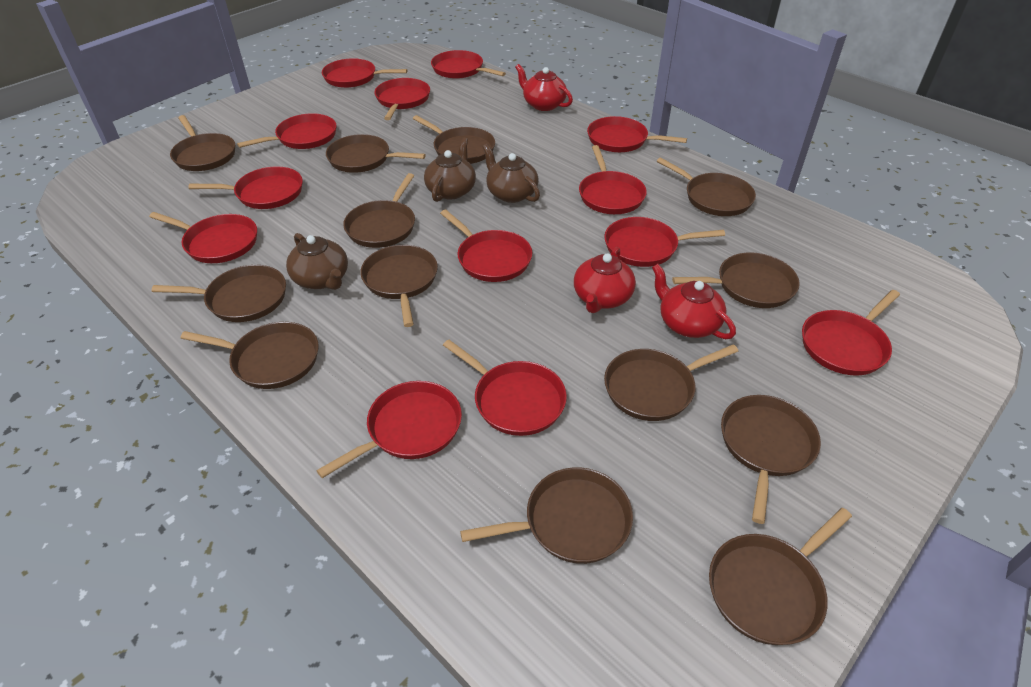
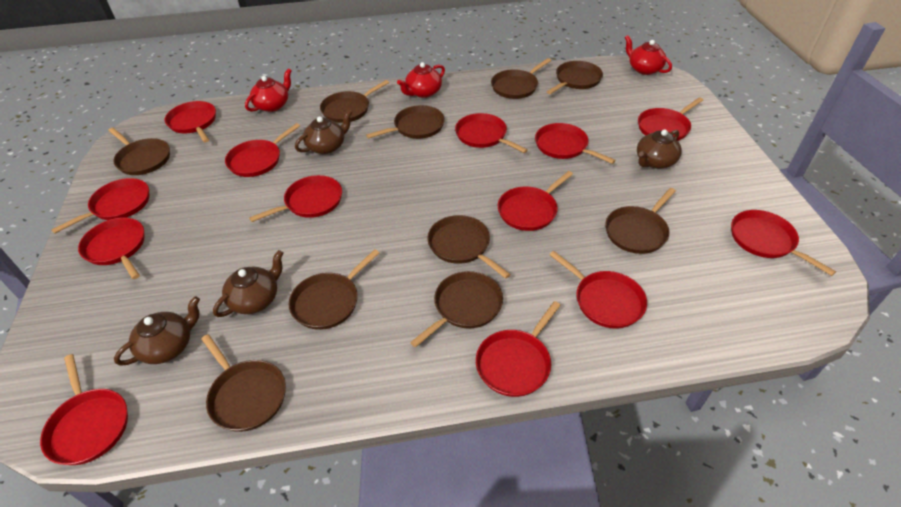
brown pan: 13 -> 10
brown teapot: 3 -> 4

